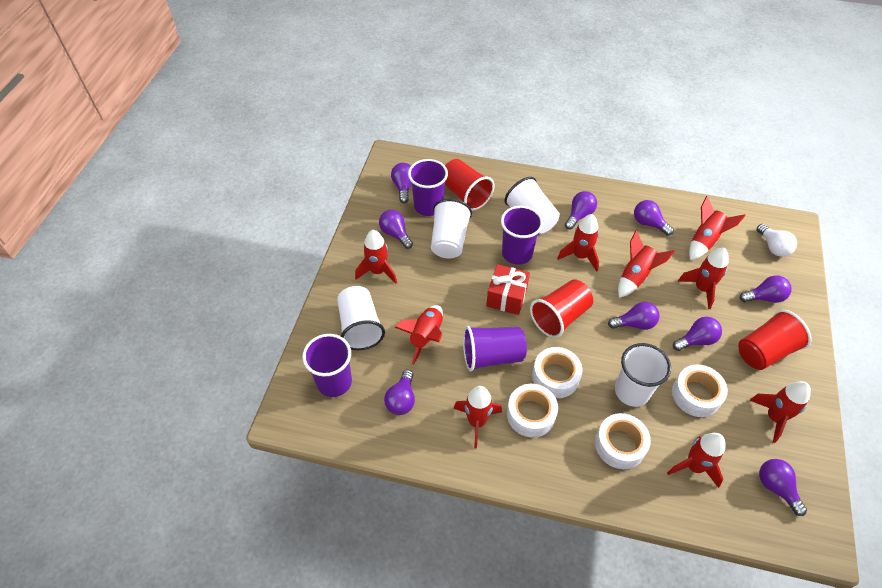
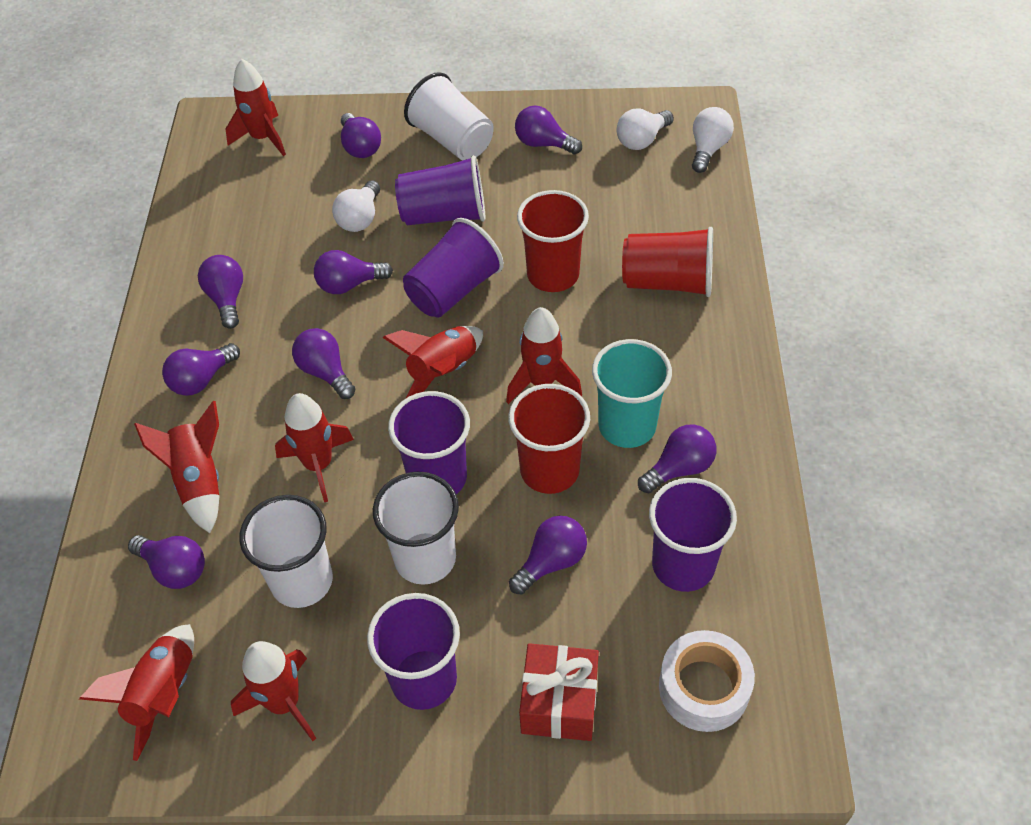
purple cup: 4 -> 5
red rocket: 9 -> 7
turquoise cup: 0 -> 1
white cup: 4 -> 3
white light bulb: 1 -> 3
white tape: 4 -> 1

